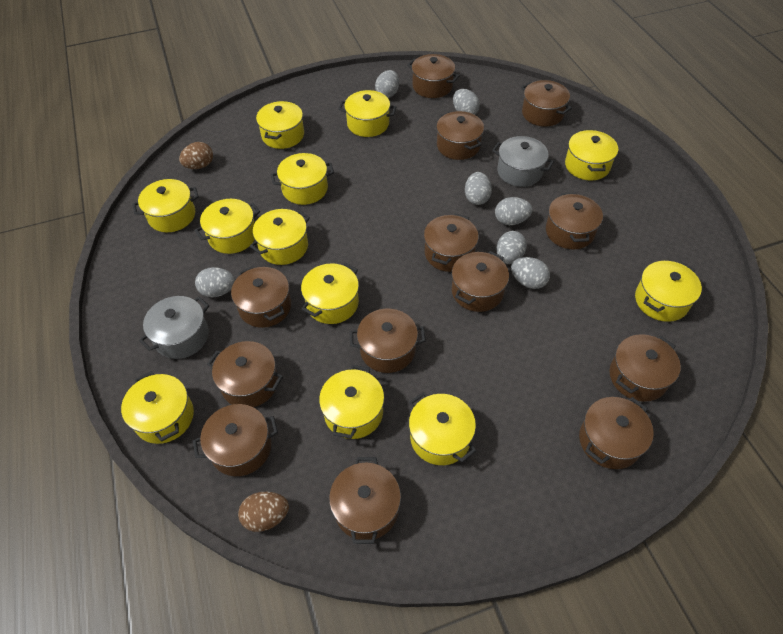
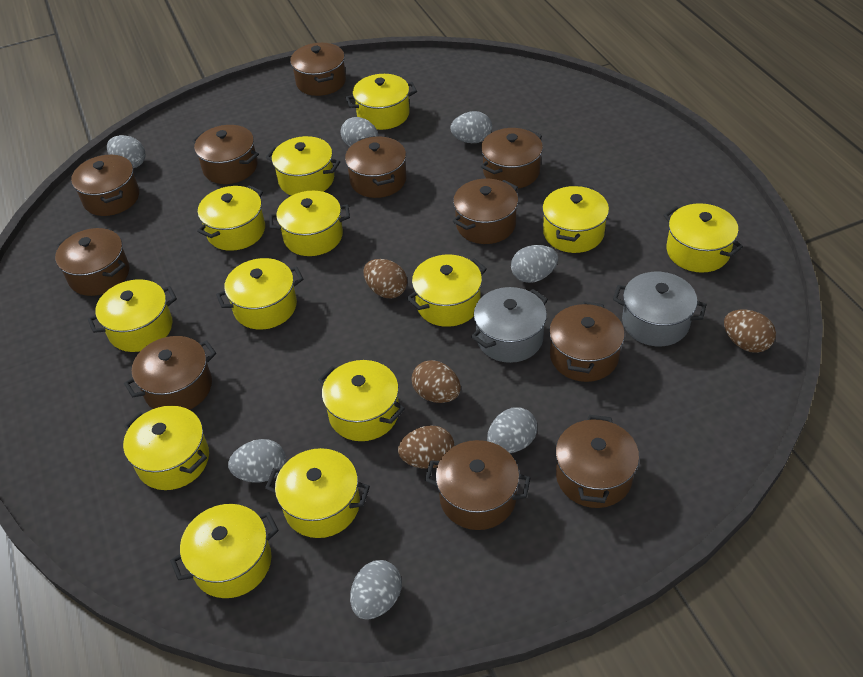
brown egg: 2 -> 4
brown pot: 13 -> 11
yellow pot: 12 -> 13

